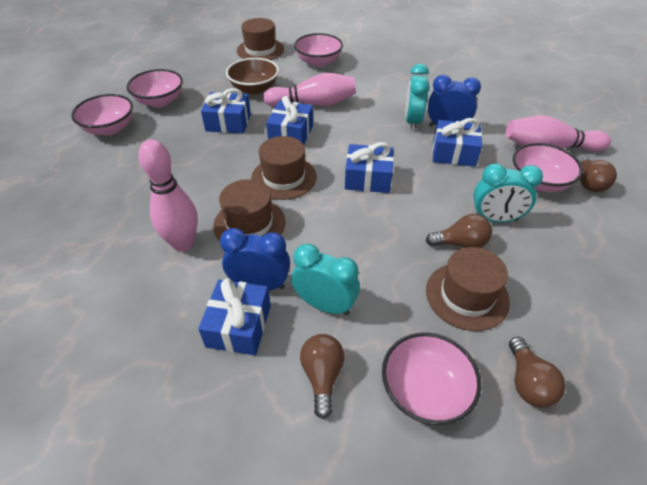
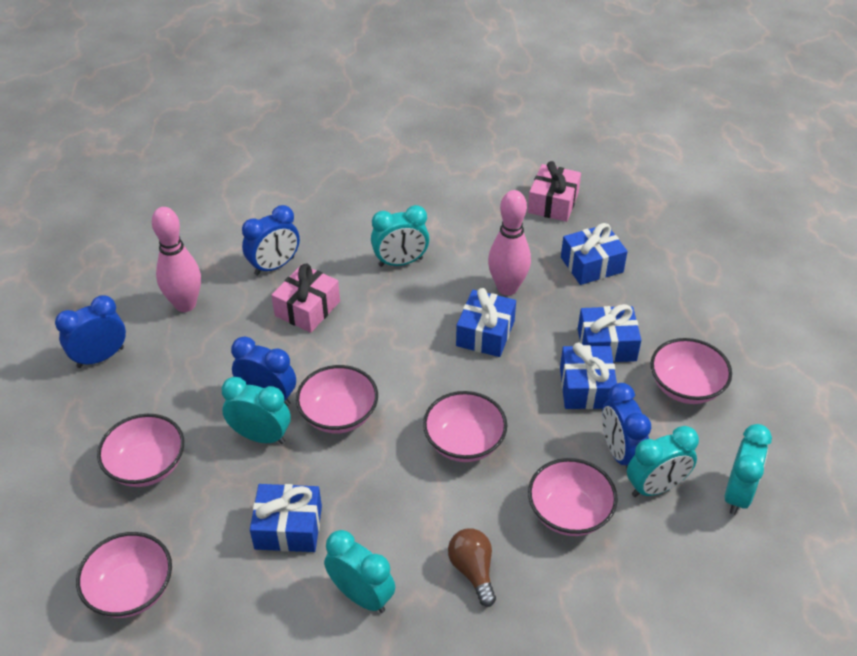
blue clock: 2 -> 4
brown bowl: 1 -> 0
brown hat: 4 -> 0
brown light bulb: 4 -> 1
pink bowl: 5 -> 6
pink bowling pin: 3 -> 2
pink gift: 0 -> 2
turquoise clock: 3 -> 5

